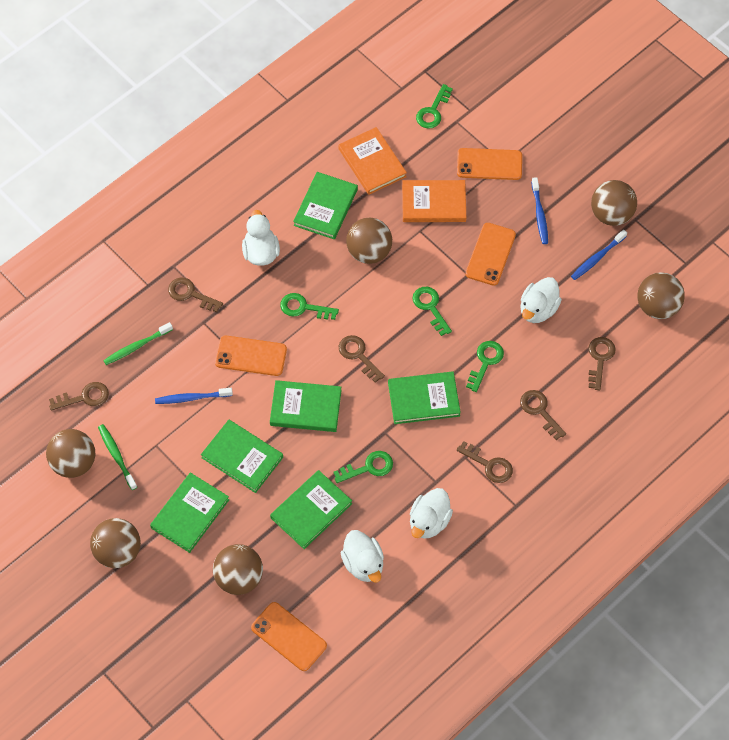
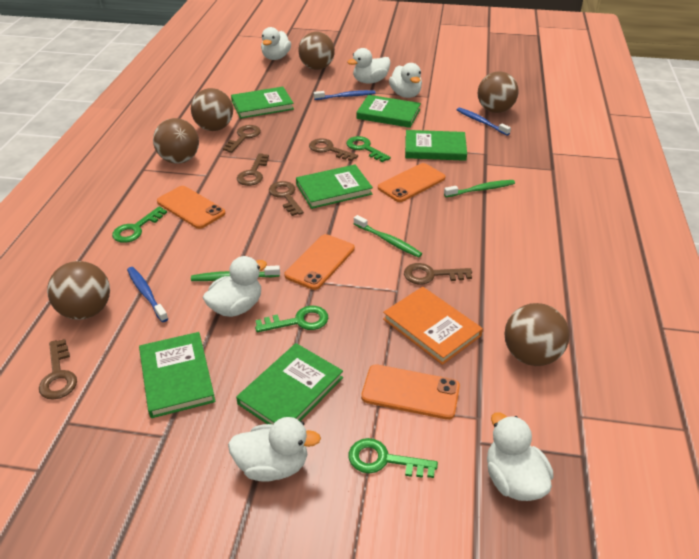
green key: 5 -> 4
green toothbrush: 2 -> 3
orange book: 2 -> 1
white duck: 4 -> 6

